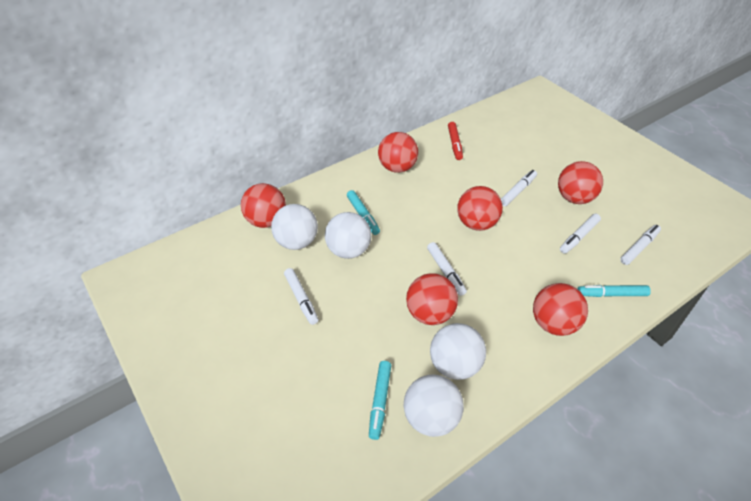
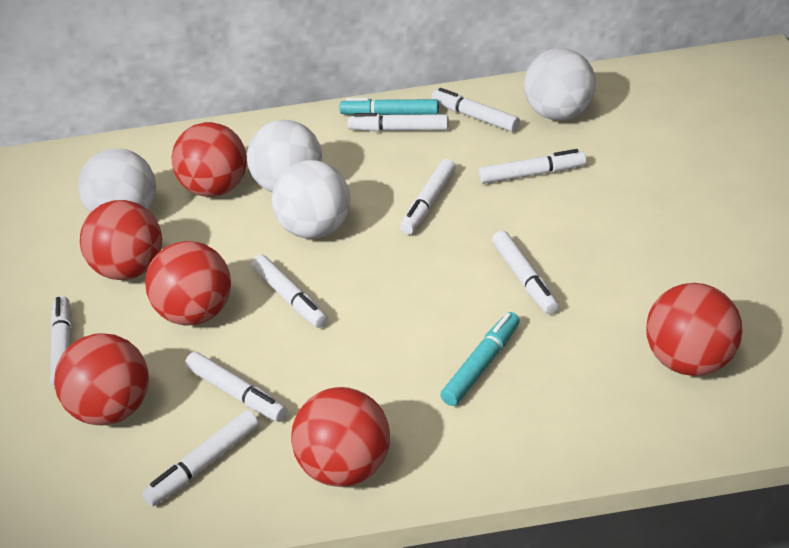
red marker: 1 -> 0
turquoise marker: 3 -> 2
white marker: 5 -> 9

